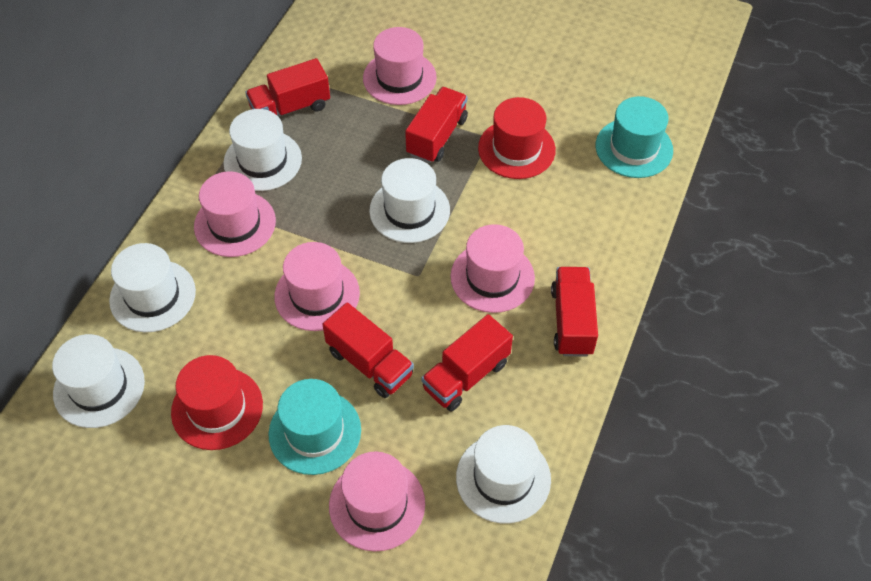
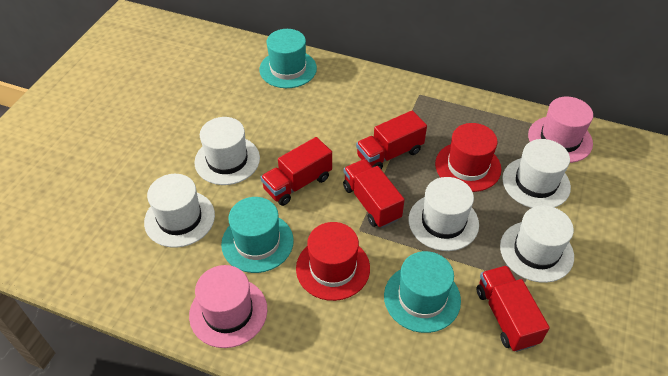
pink hat: 5 -> 2
red truck: 5 -> 4
turquoise hat: 2 -> 3

